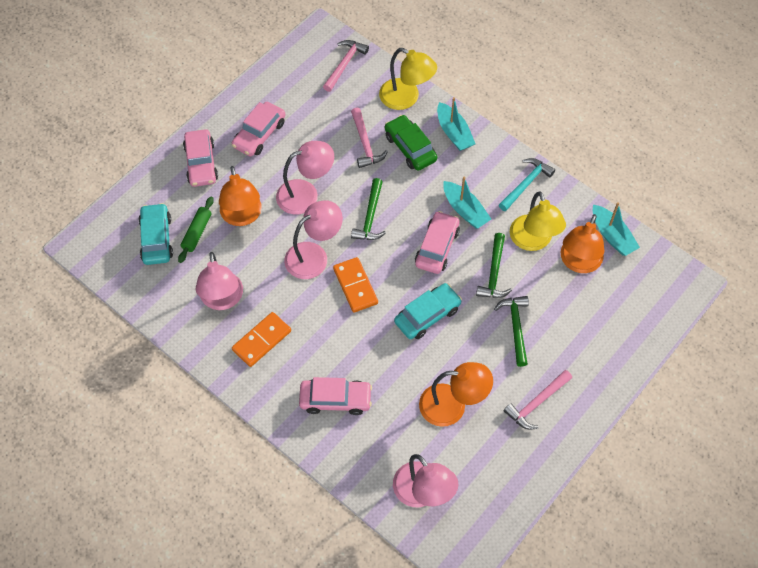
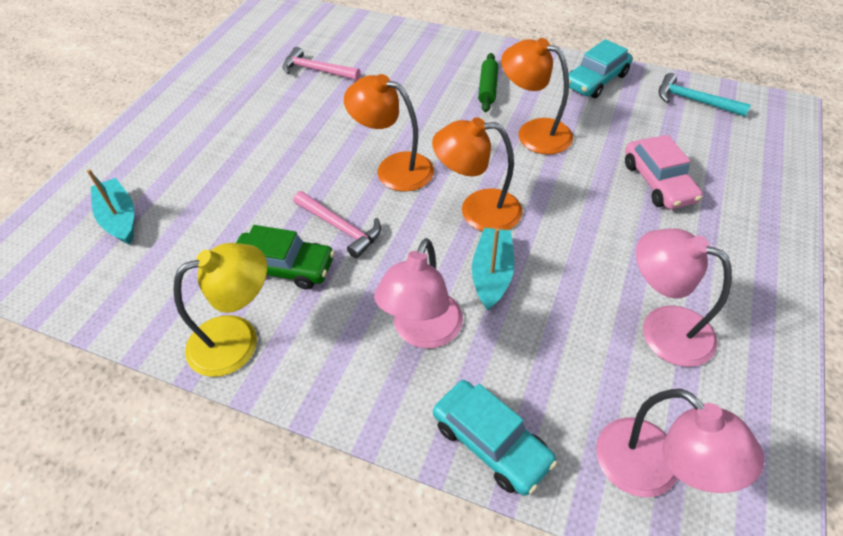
green hammer: 3 -> 0
orange domino: 2 -> 0
pink car: 4 -> 1
pink hammer: 3 -> 2
pink lamp: 4 -> 3
turquoise boat: 3 -> 2
yellow lamp: 2 -> 1

